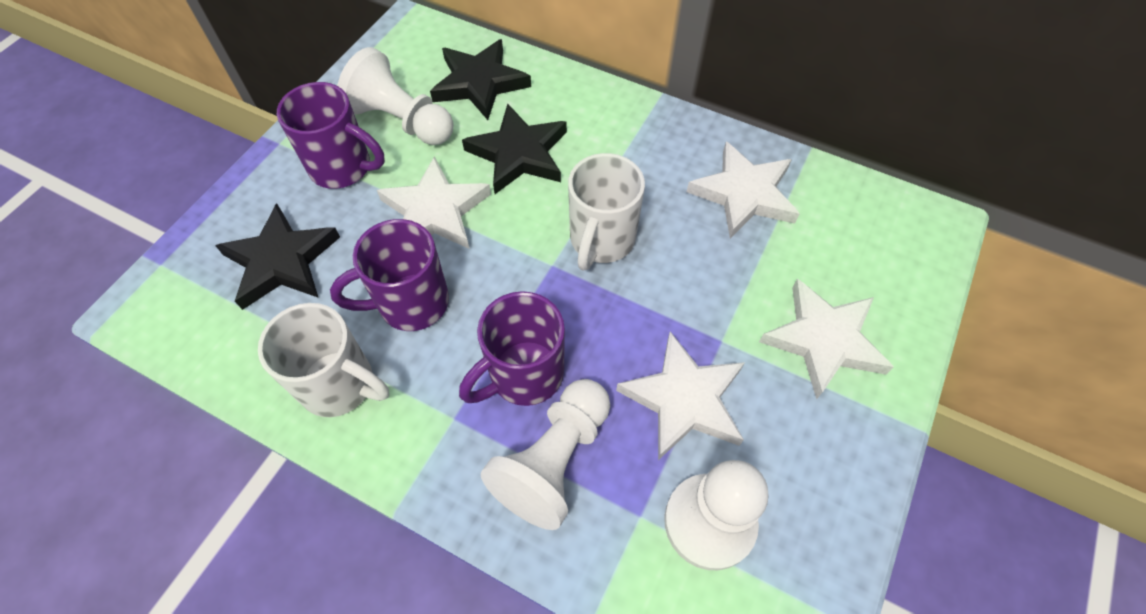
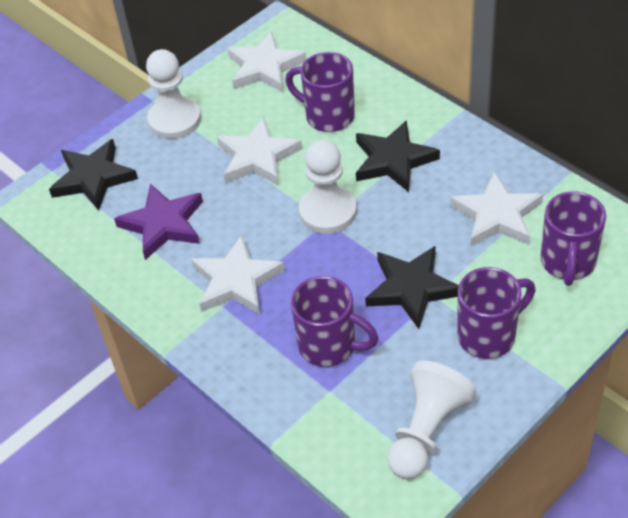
purple mug: 3 -> 4
purple star: 0 -> 1
white mug: 2 -> 0

